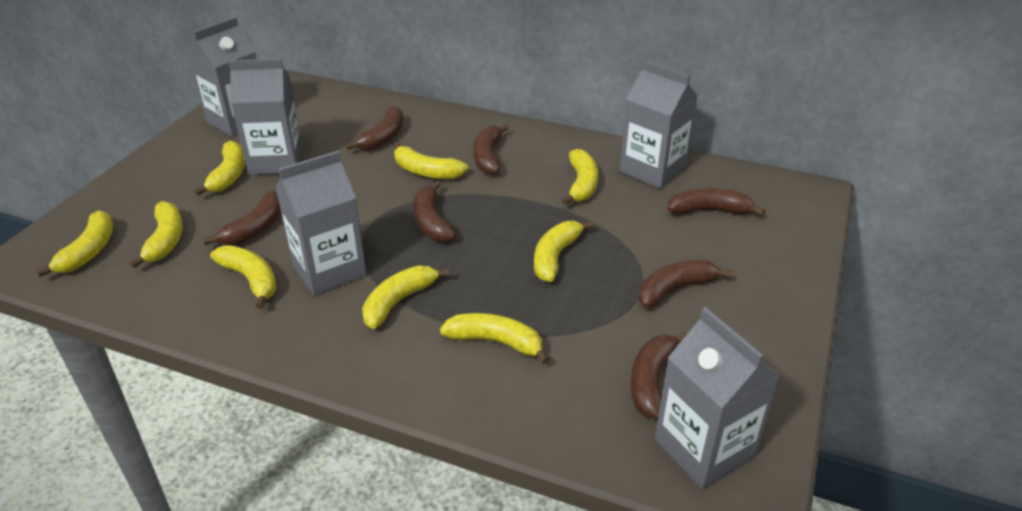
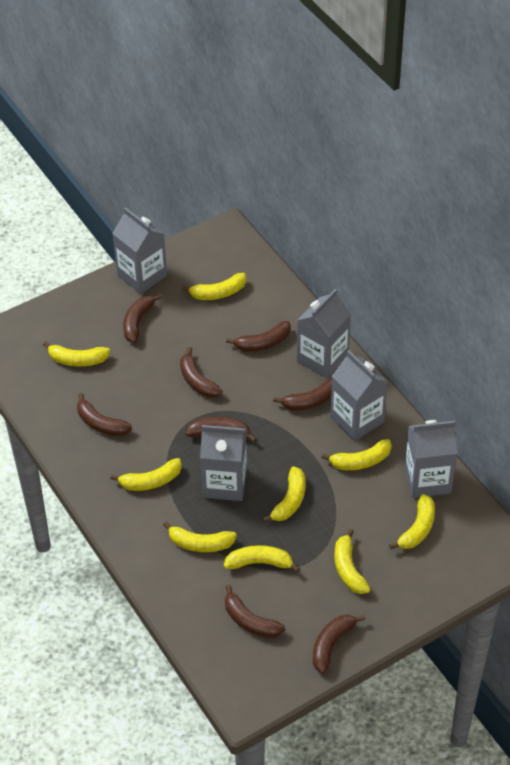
brown banana: 7 -> 8

